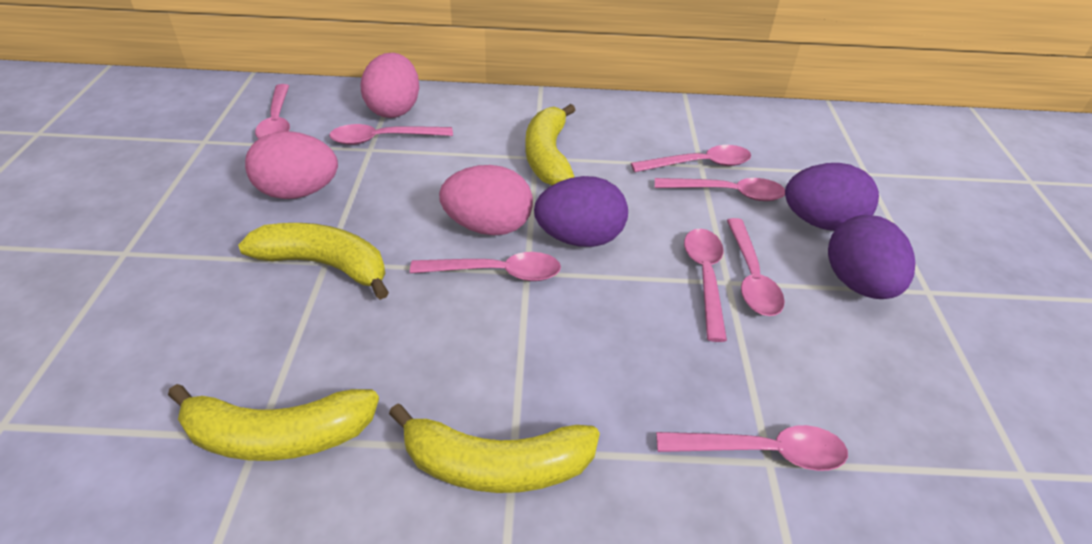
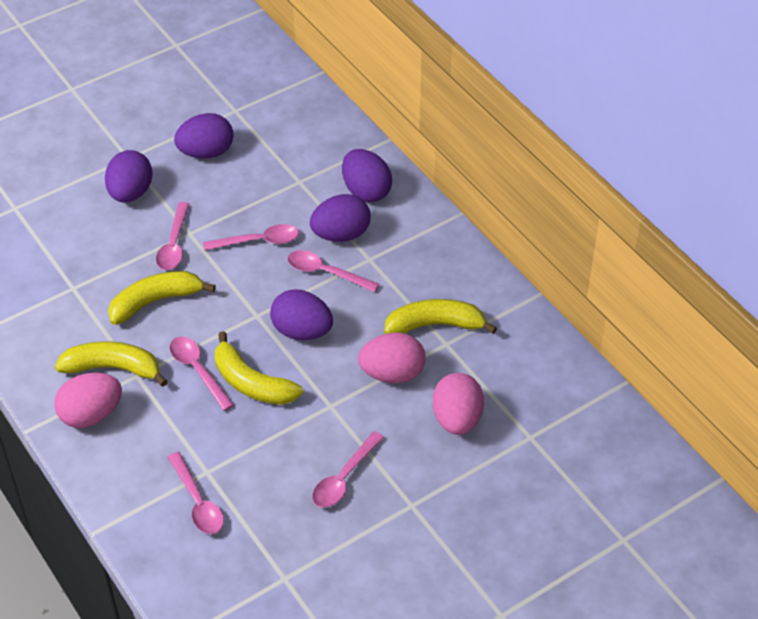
pink spoon: 8 -> 6
purple egg: 3 -> 5

